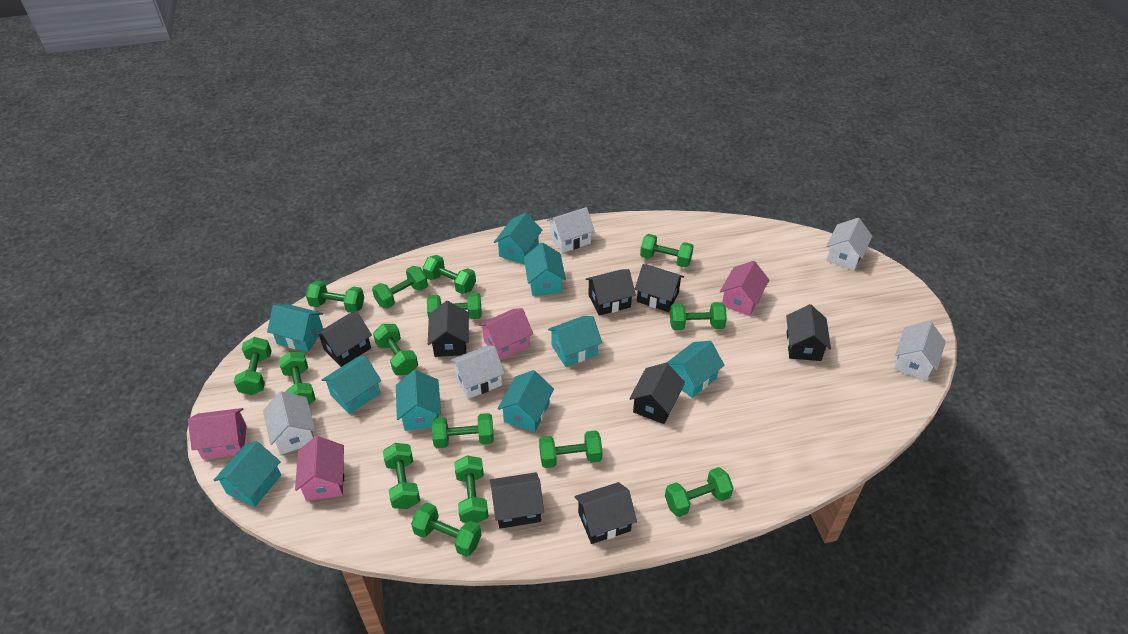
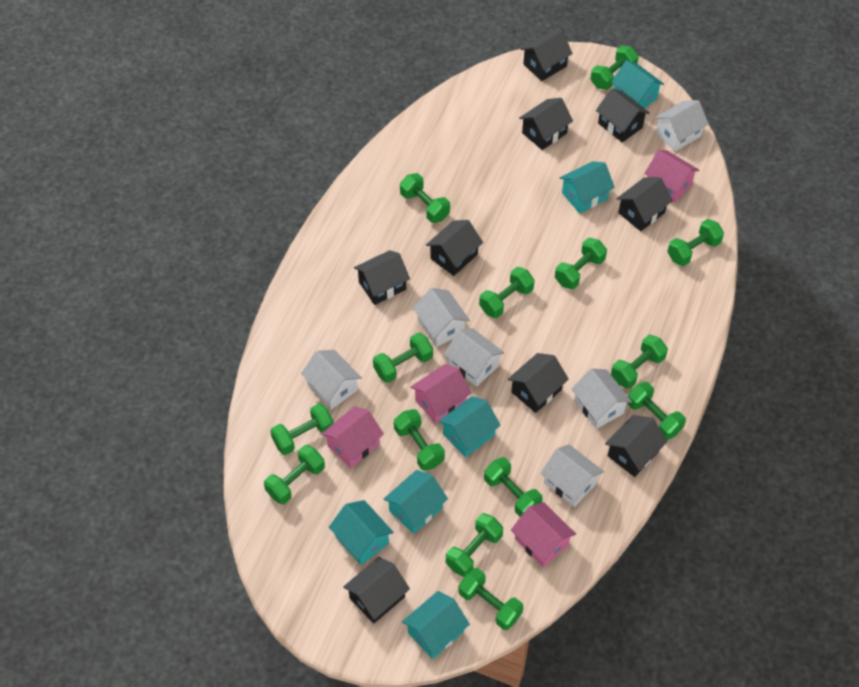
black house: 8 -> 9
green dumbbell: 15 -> 14
turquoise house: 9 -> 6
white house: 5 -> 6

